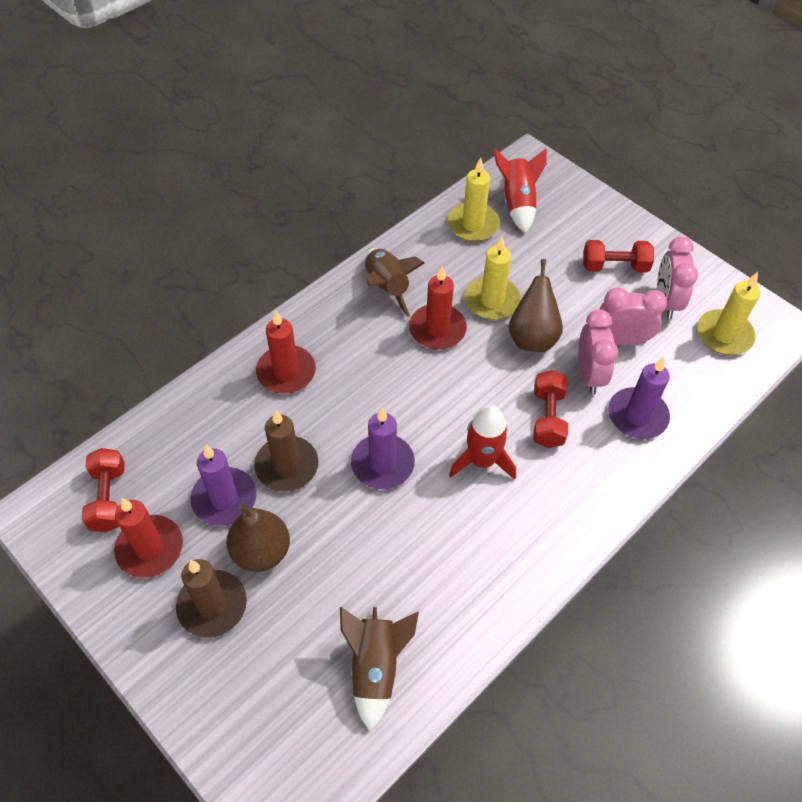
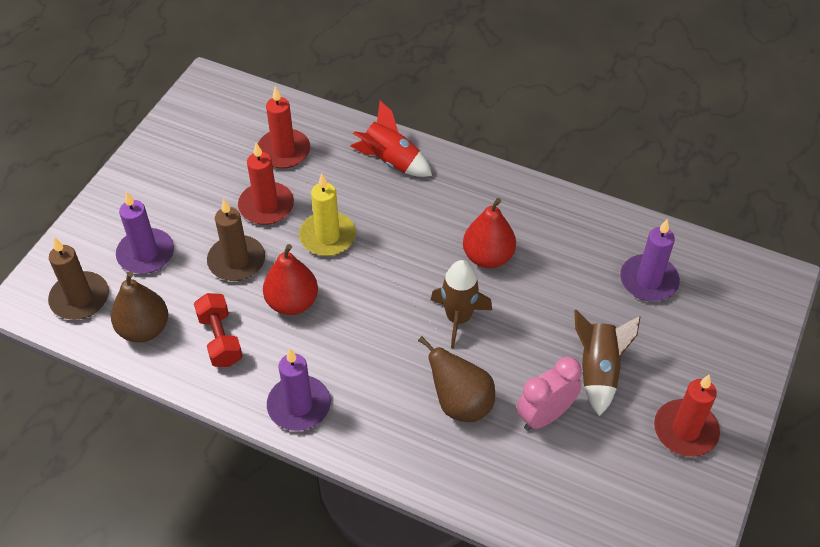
pink clock: 3 -> 1
red dumbbell: 3 -> 1
red pear: 0 -> 2
red rocket: 2 -> 1
yellow candle: 3 -> 1

